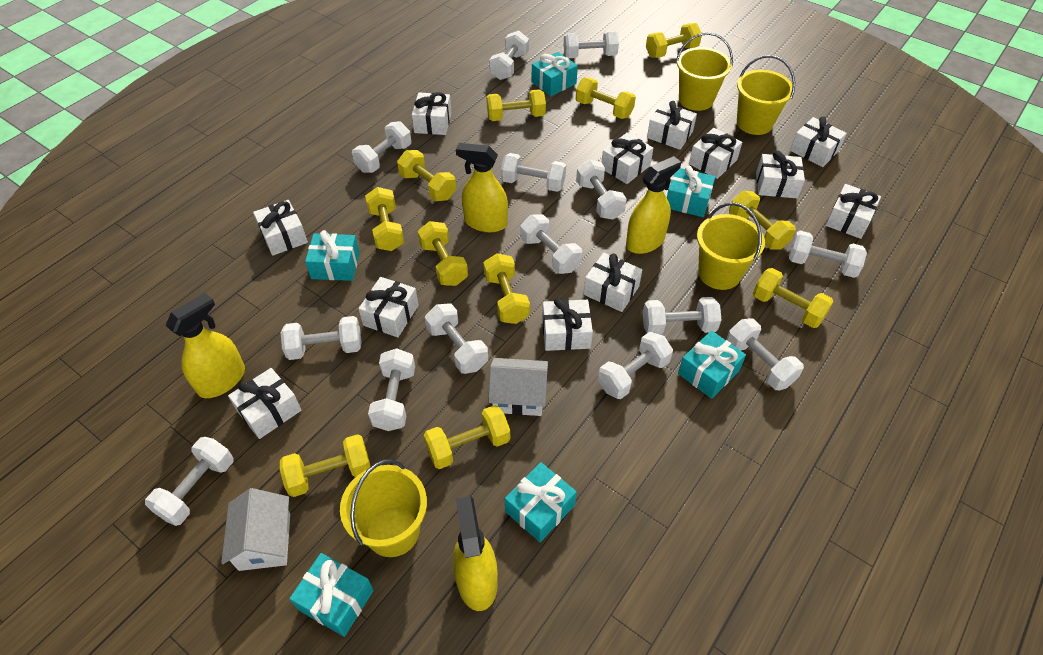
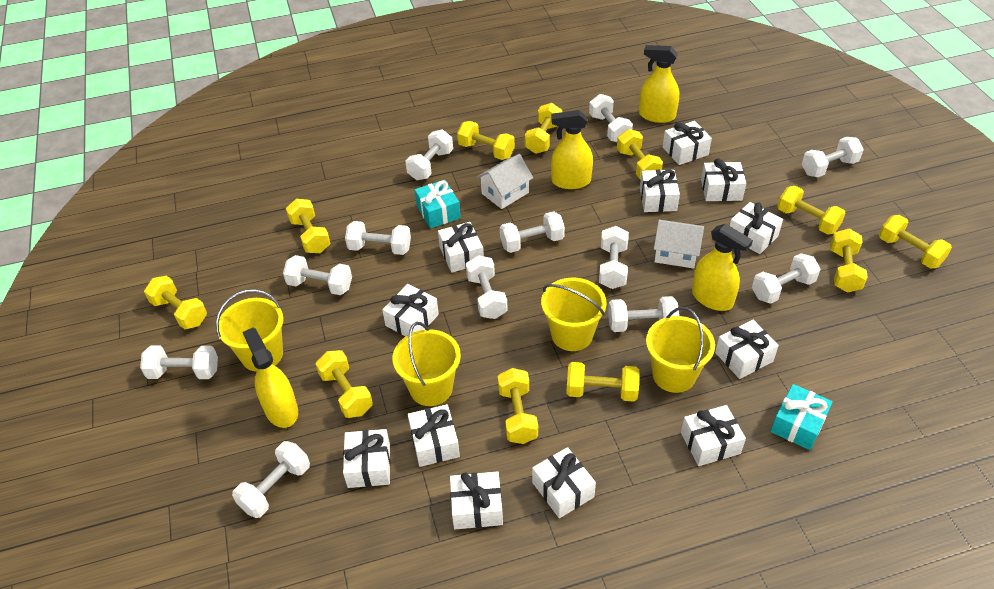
turquoise gift: 6 -> 2
white dumbbell: 14 -> 12

